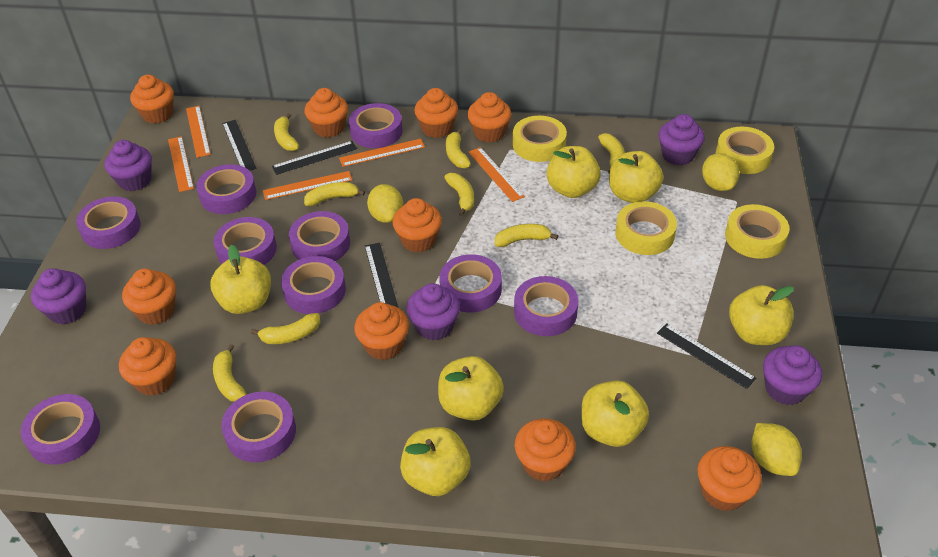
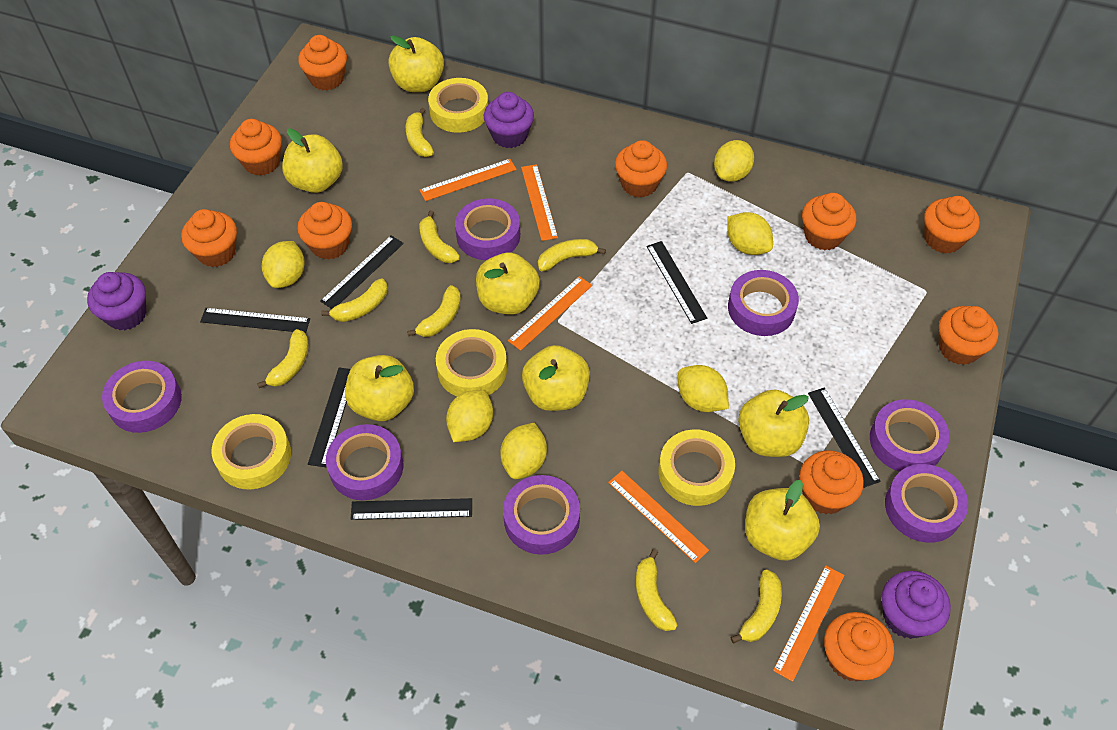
black ruler: 4 -> 6
purple cupcake: 5 -> 3
purple tape: 10 -> 7
yellow lemon: 3 -> 6

